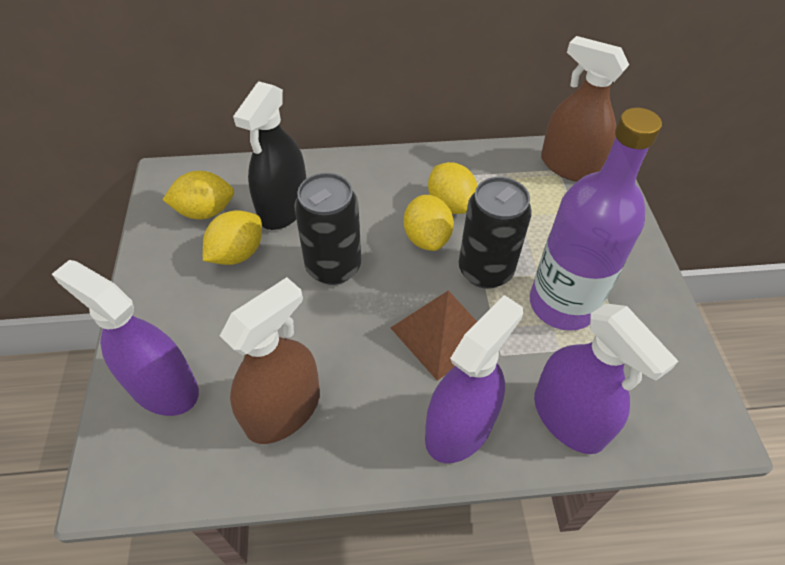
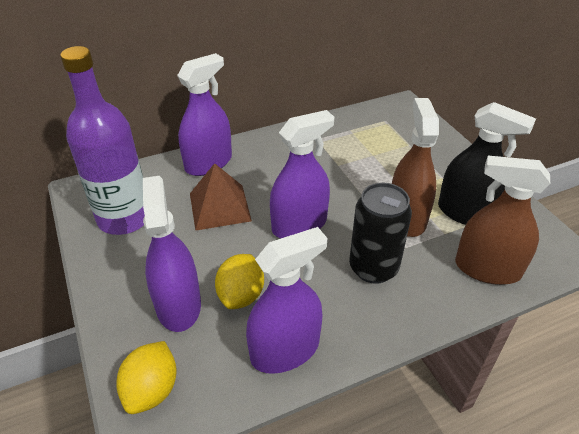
black can: 2 -> 1
purple spray bottle: 3 -> 4
yellow lemon: 4 -> 2

